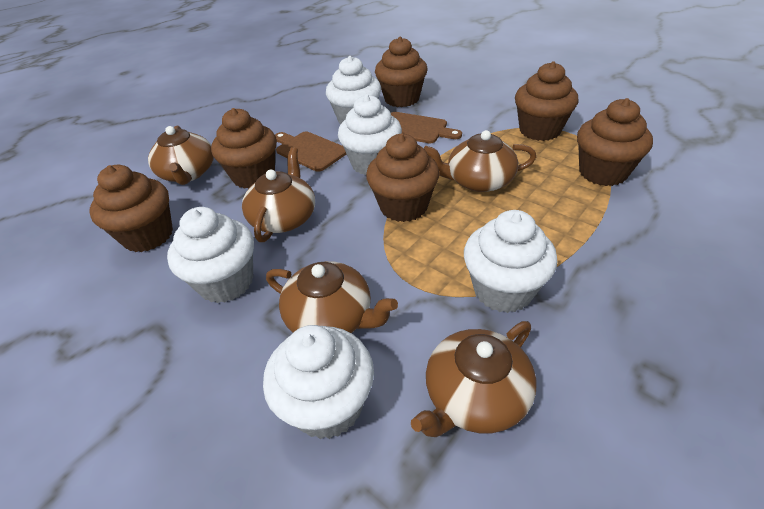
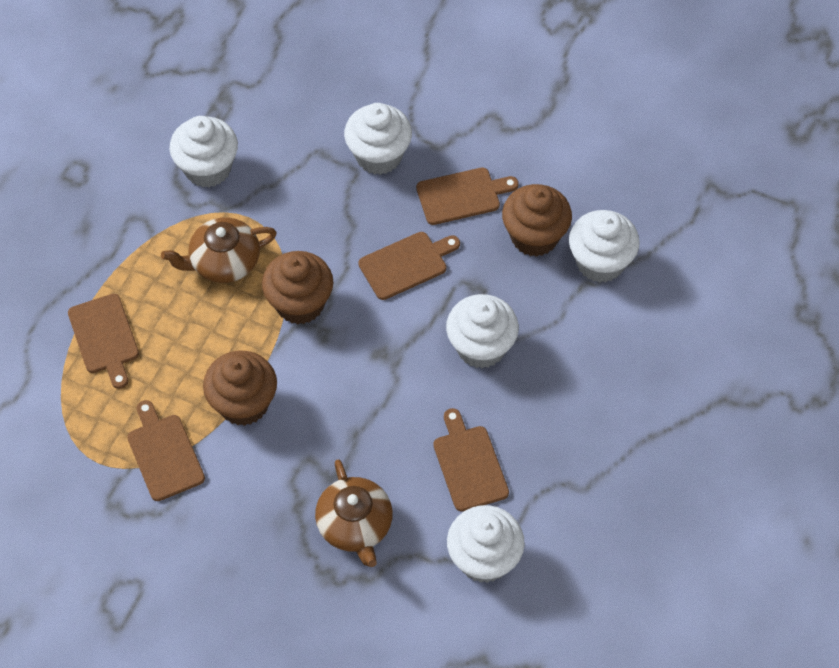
brown cupcake: 6 -> 3
brown cutting board: 2 -> 5
brown teapot: 5 -> 2

